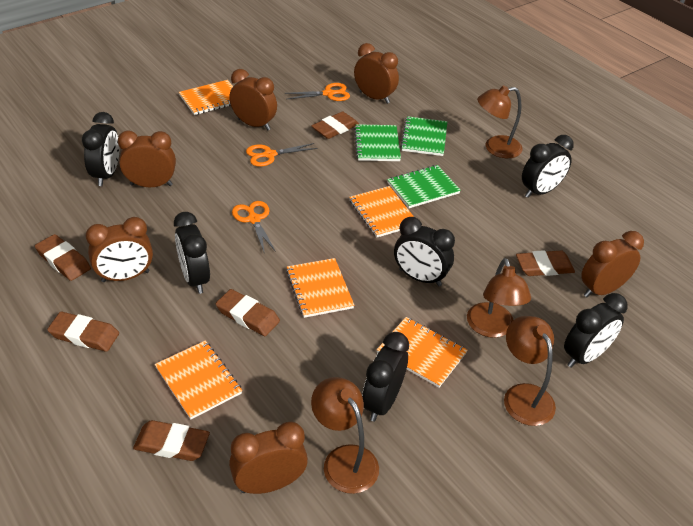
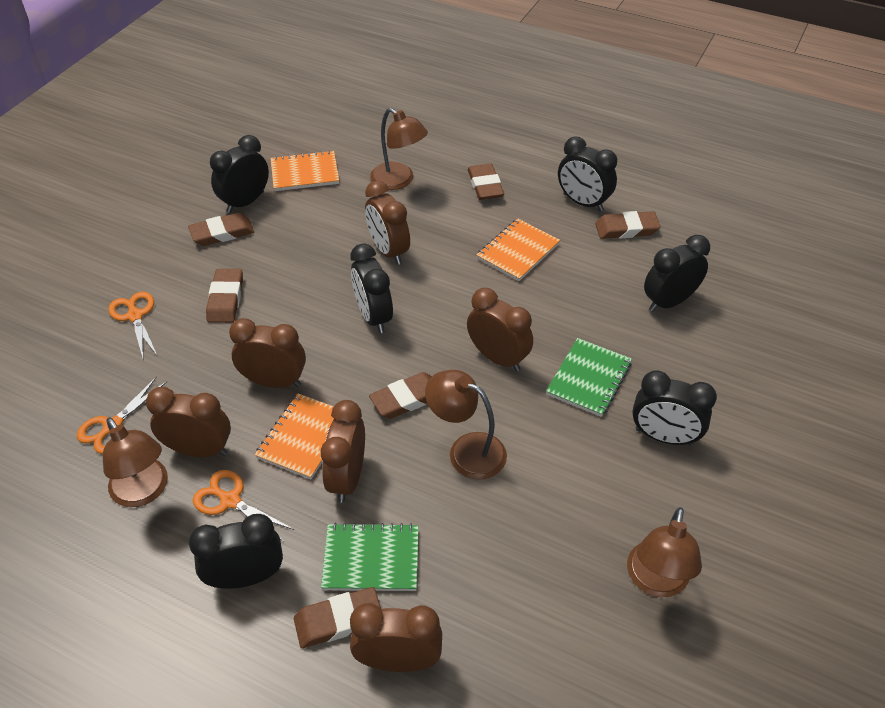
green notebook: 3 -> 2
orange notebook: 5 -> 3

